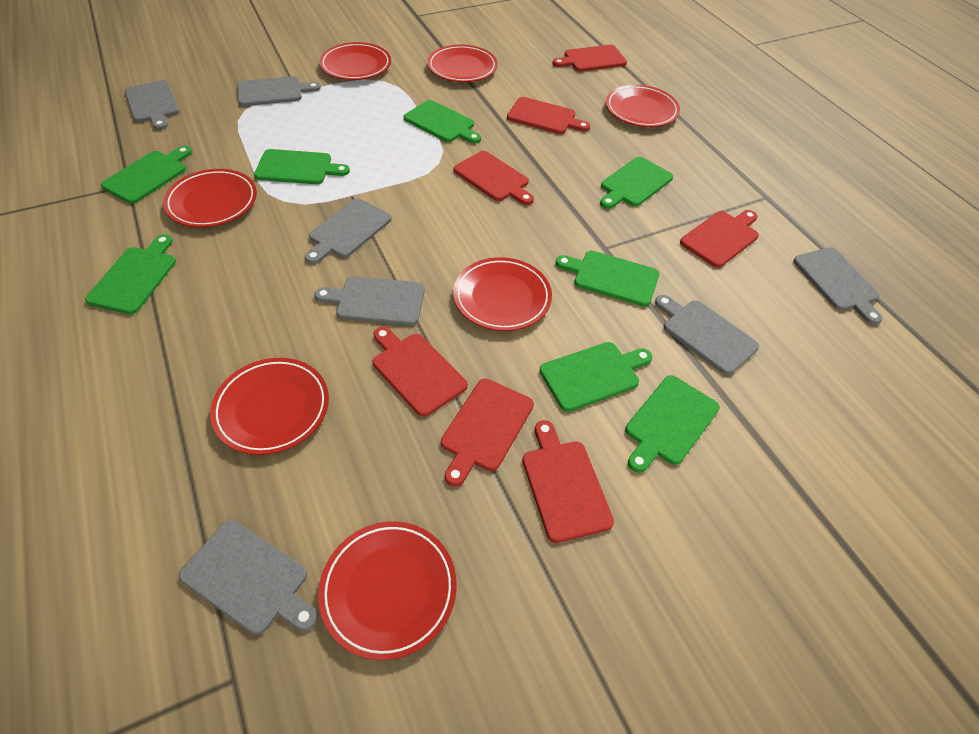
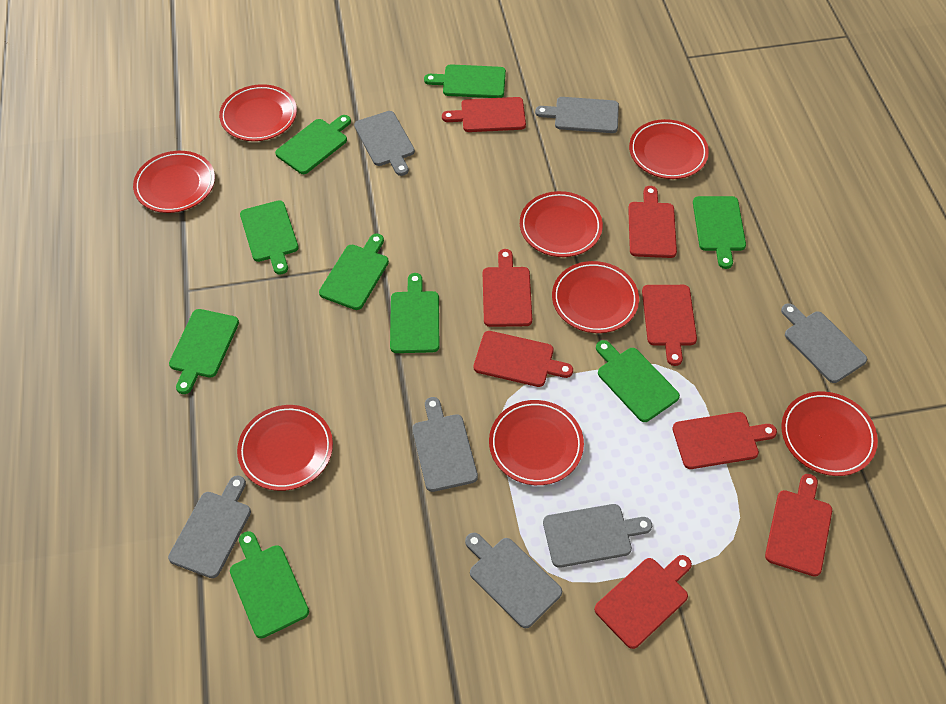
green cutting board: 8 -> 9
red cutting board: 7 -> 8
red plate: 7 -> 8

